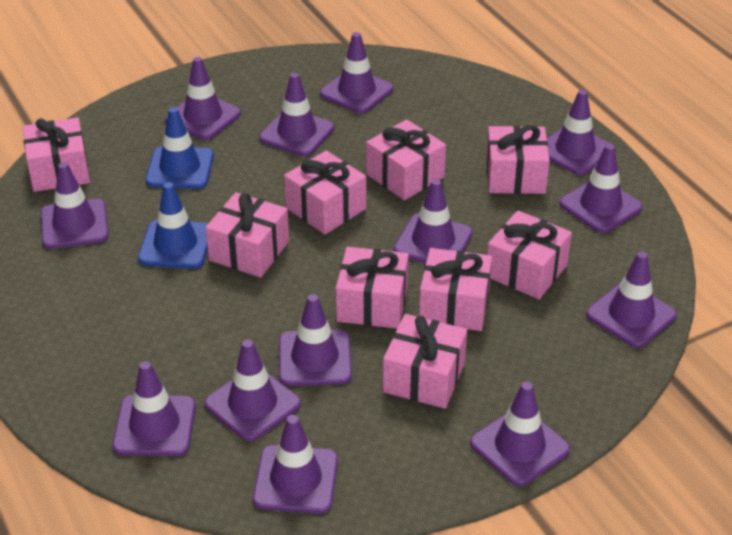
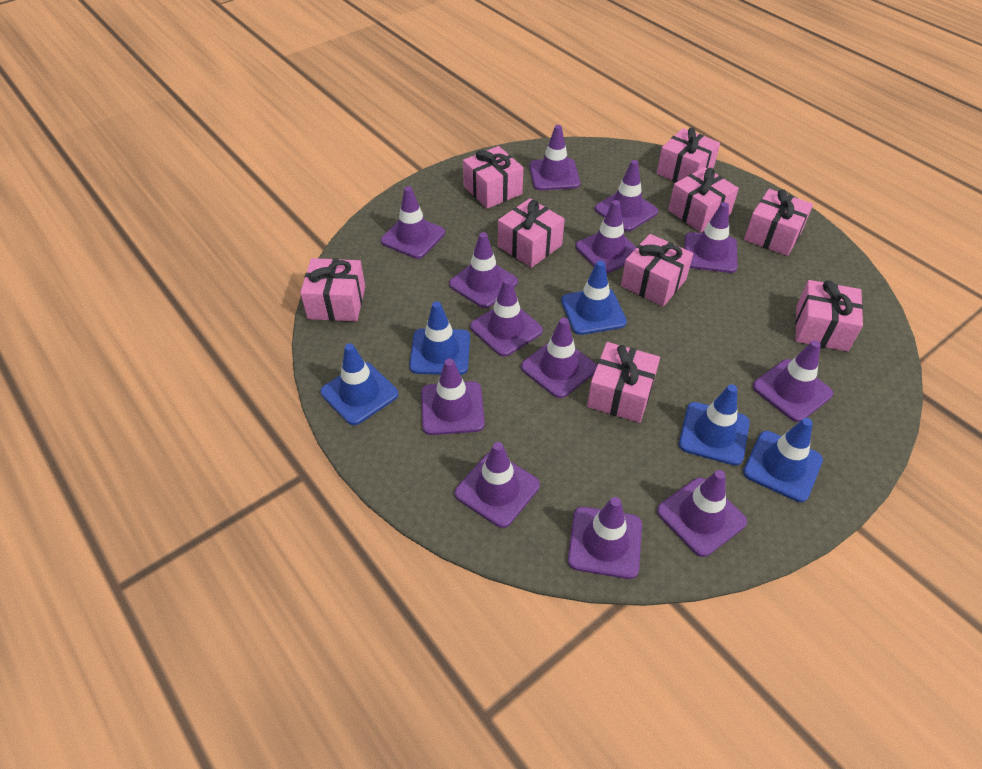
blue traffic cone: 2 -> 5

